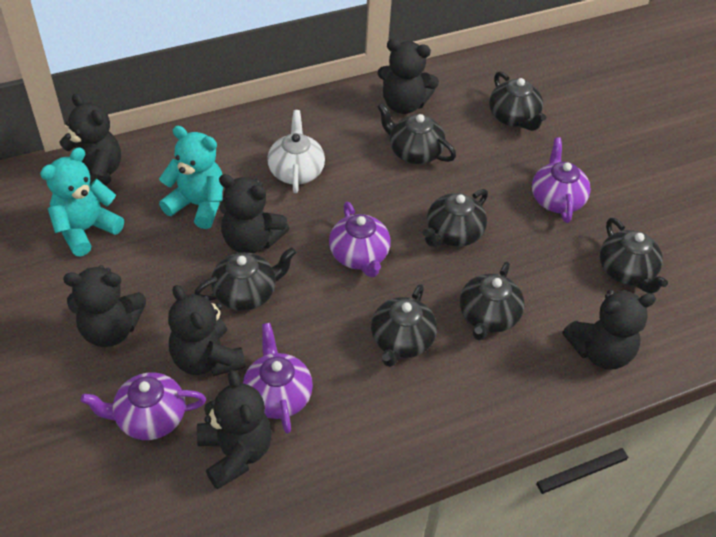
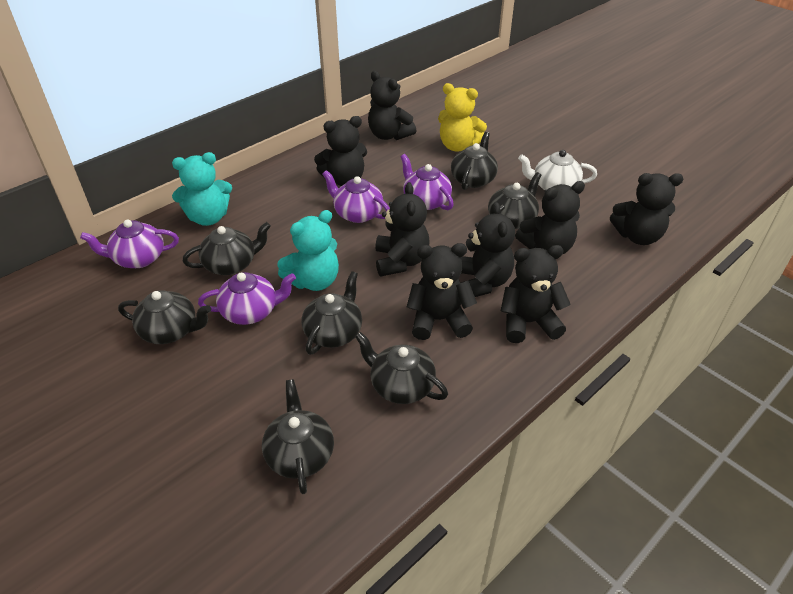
black teddy bear: 7 -> 8
yellow teddy bear: 0 -> 1

